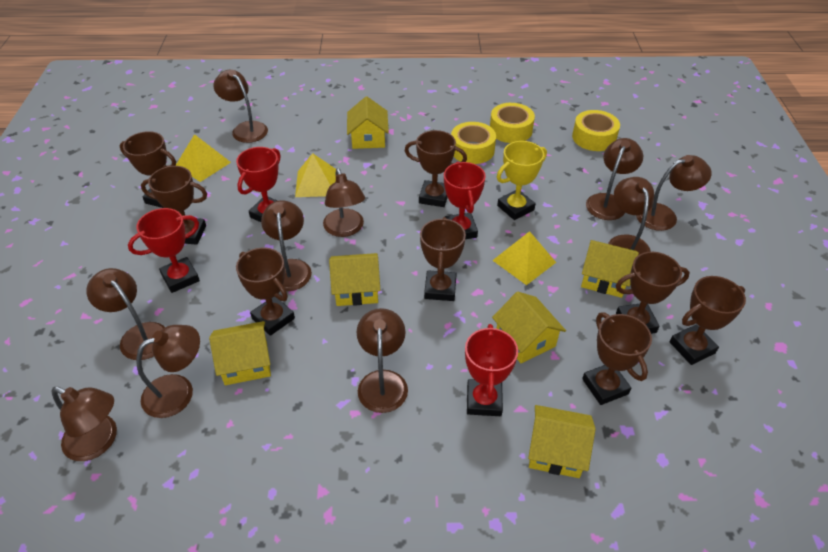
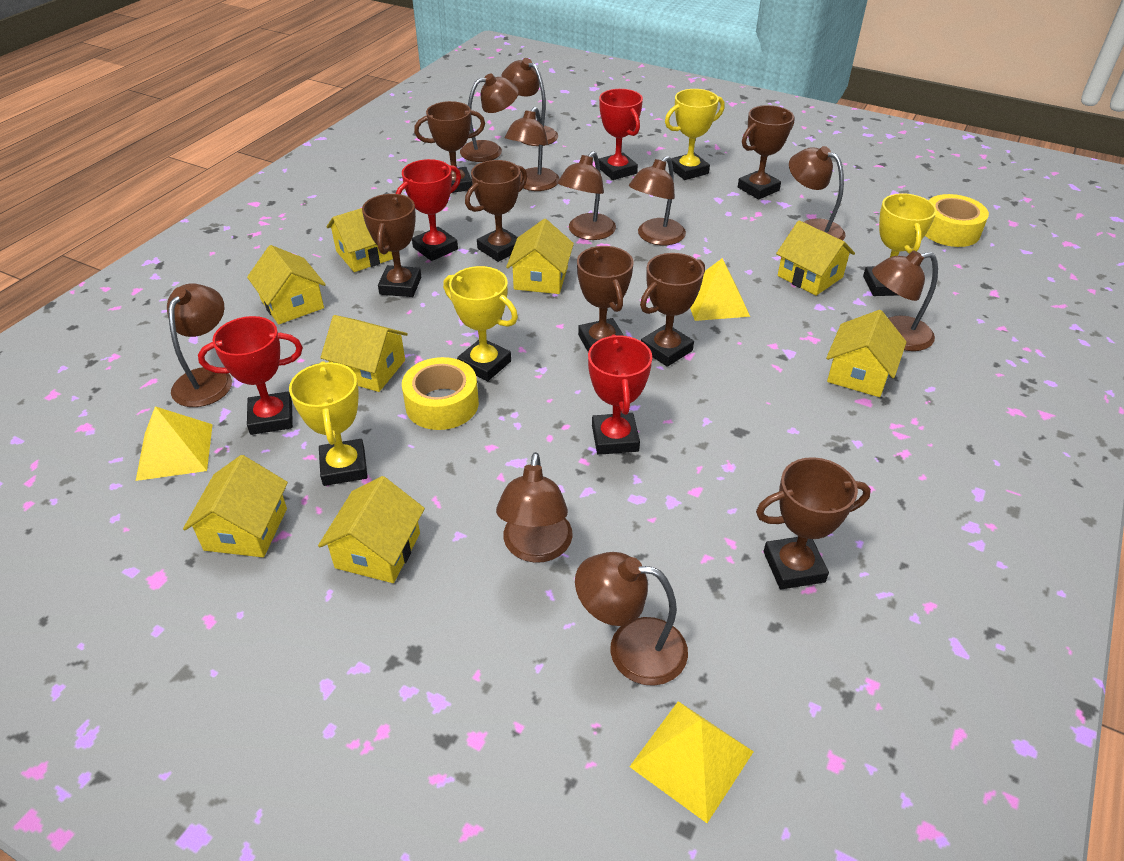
brown trophy: 8 -> 7
yellow house: 6 -> 8
yellow tape: 3 -> 2
yellow trophy: 1 -> 4

